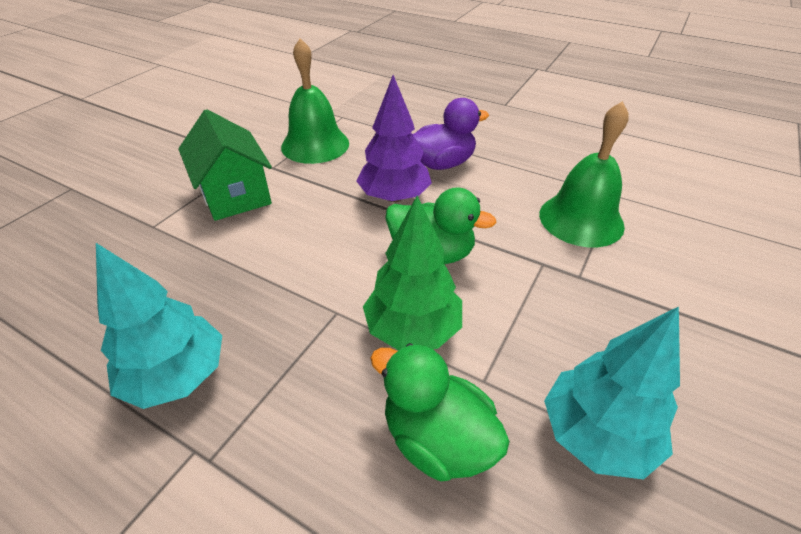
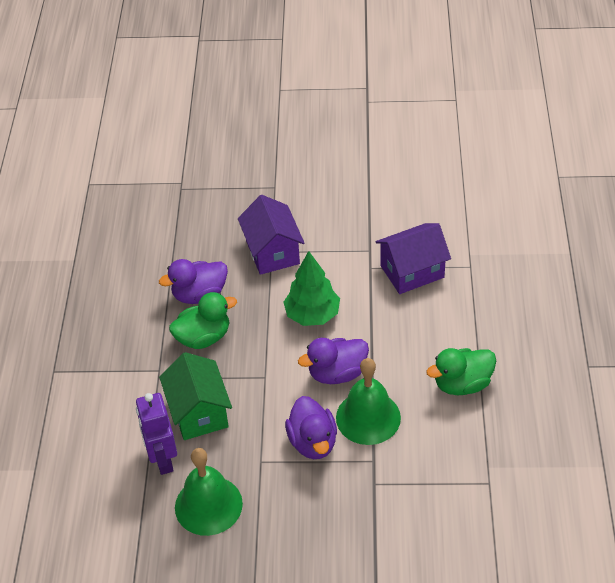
purple duck: 1 -> 3
purple house: 0 -> 2
purple robot: 0 -> 1
purple tree: 1 -> 0
turquoise tree: 2 -> 0

